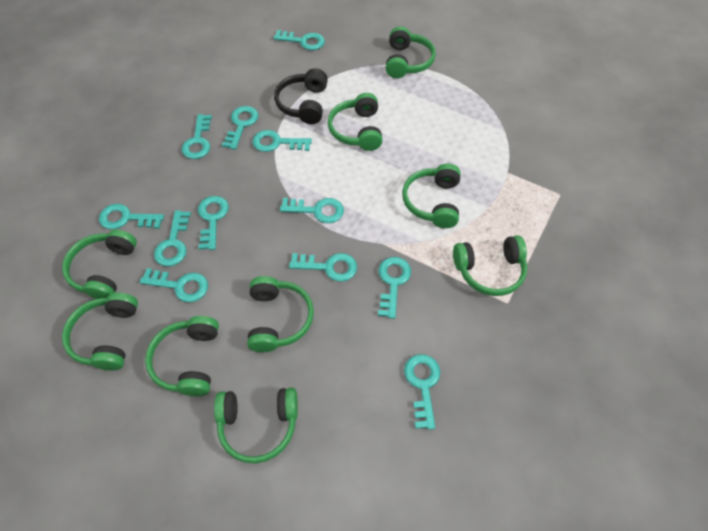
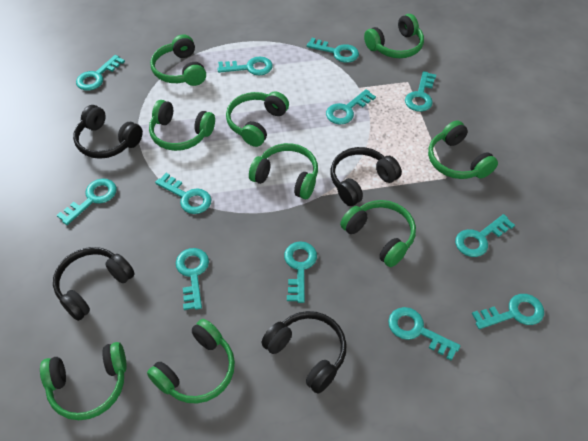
black headphones: 1 -> 4

